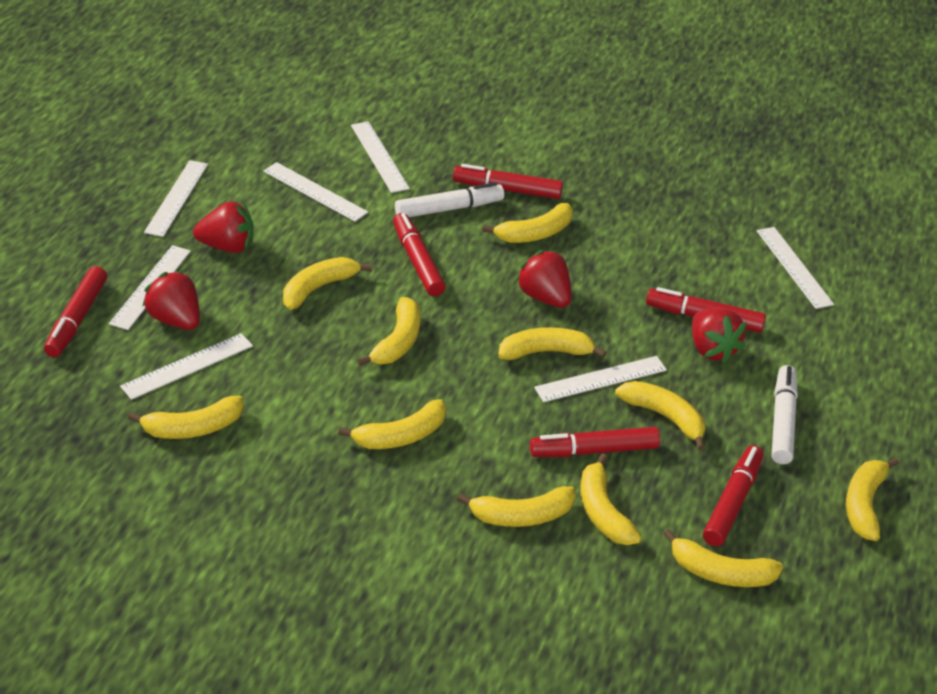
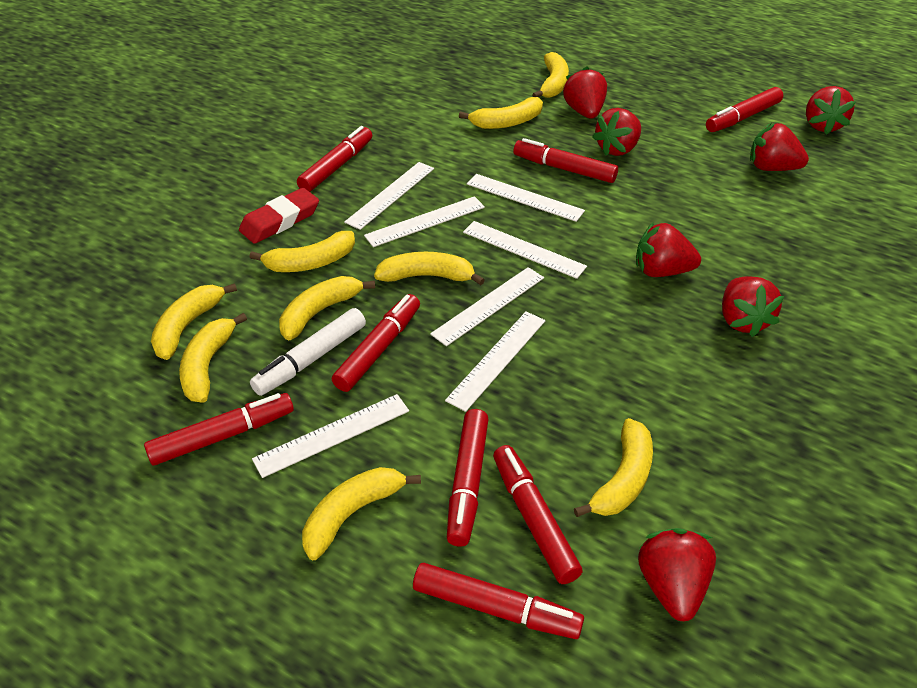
red eraser: 0 -> 1
red marker: 6 -> 8
red strawberry: 4 -> 7
white marker: 2 -> 1
yellow banana: 11 -> 9

